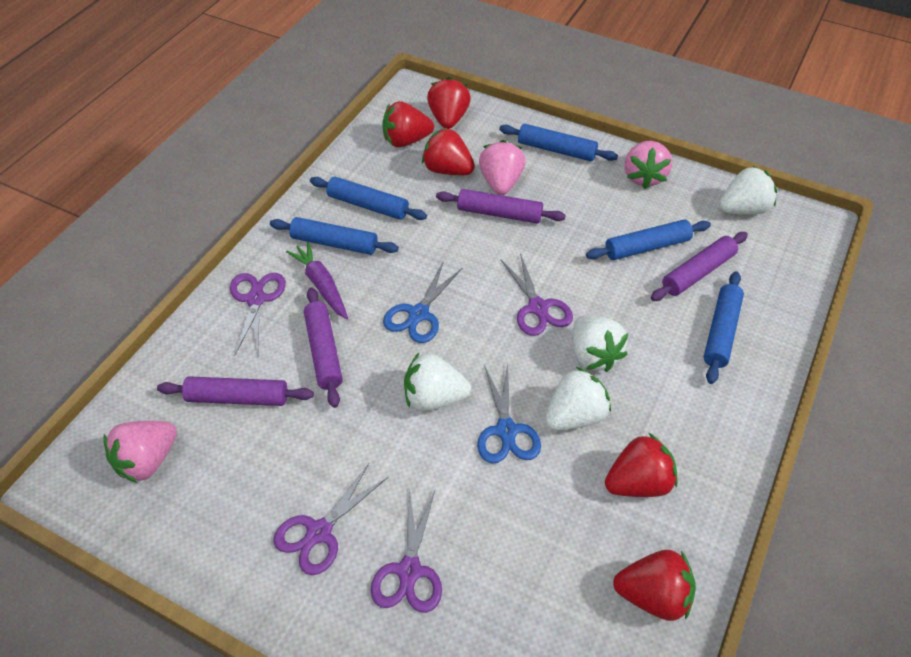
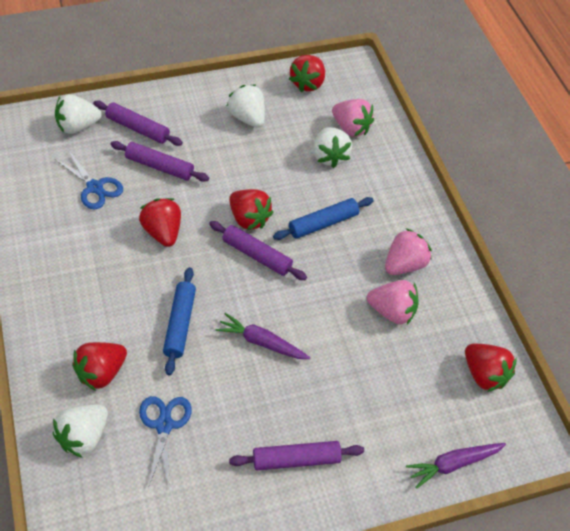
blue rolling pin: 5 -> 2
purple carrot: 1 -> 2
purple scissors: 4 -> 0

